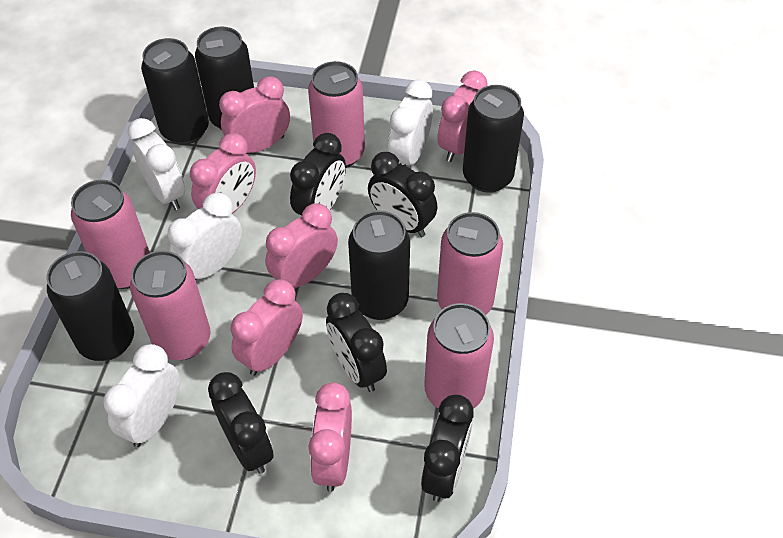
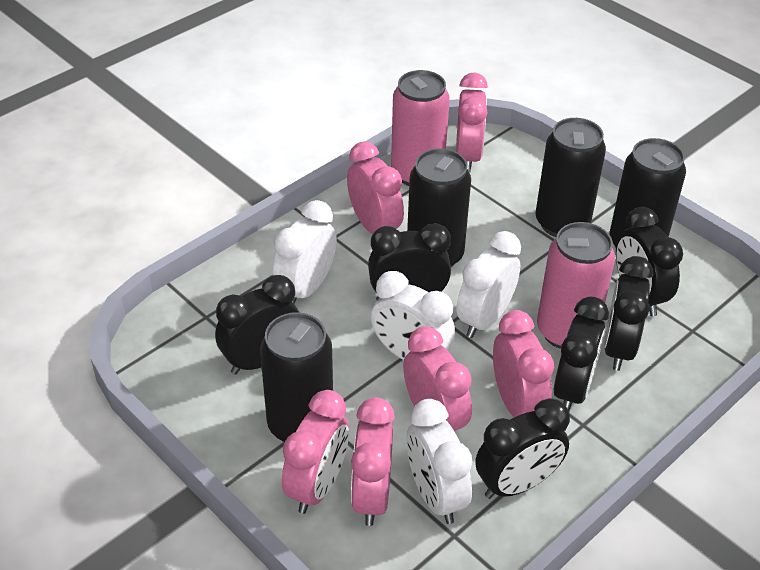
black can: 5 -> 4
black clock: 5 -> 6
pink can: 5 -> 2

